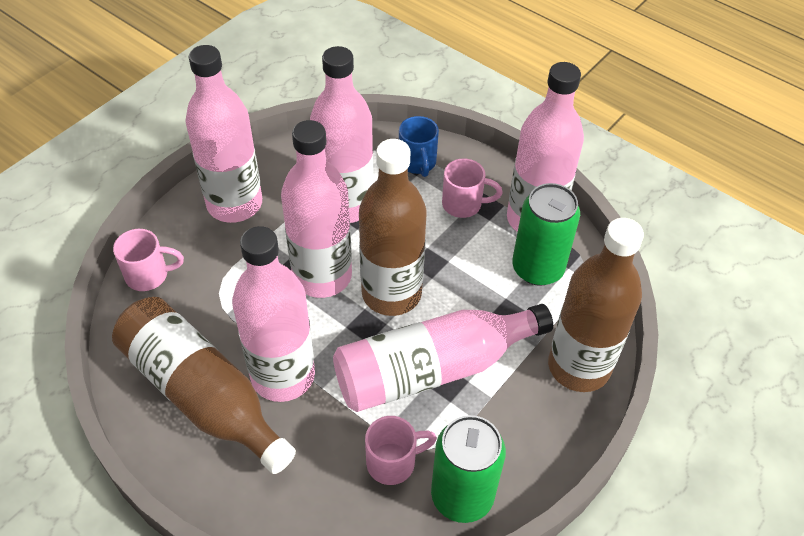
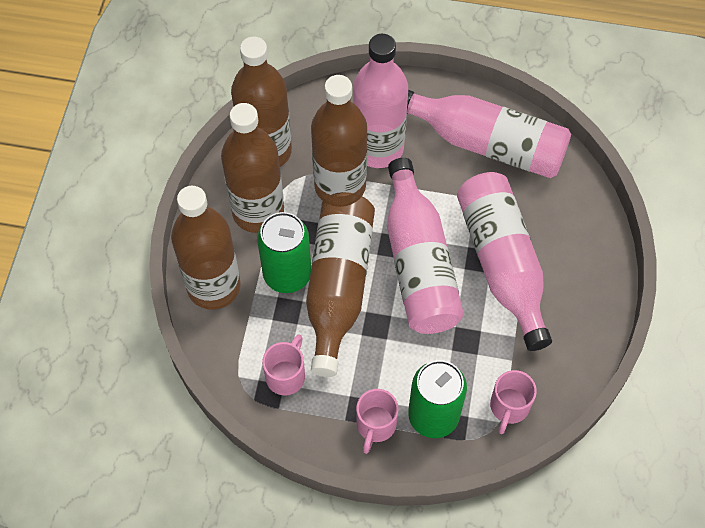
blue mug: 1 -> 0
brown bottle: 3 -> 5
pink bottle: 6 -> 4

